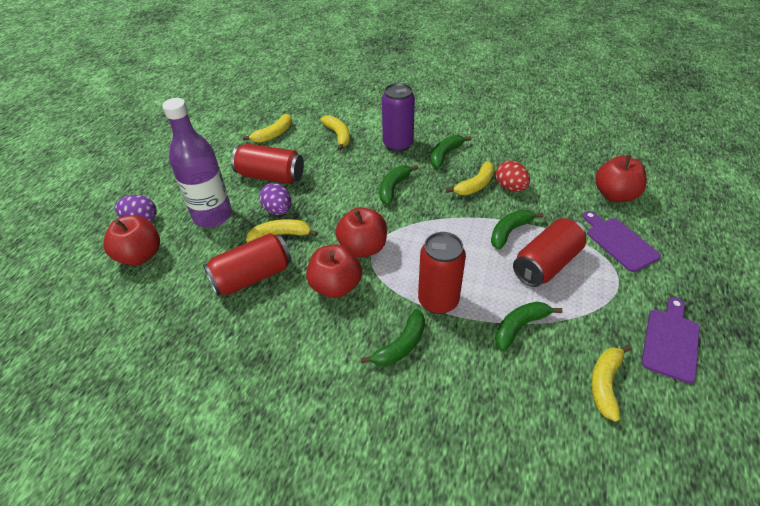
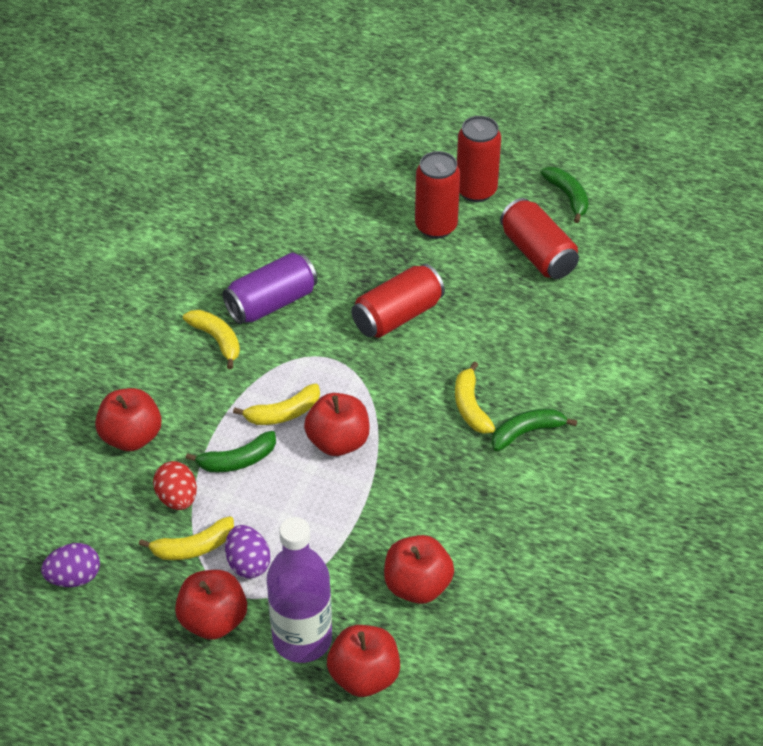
green banana: 5 -> 3
purple cutting board: 2 -> 0
red apple: 4 -> 5
yellow banana: 5 -> 4

